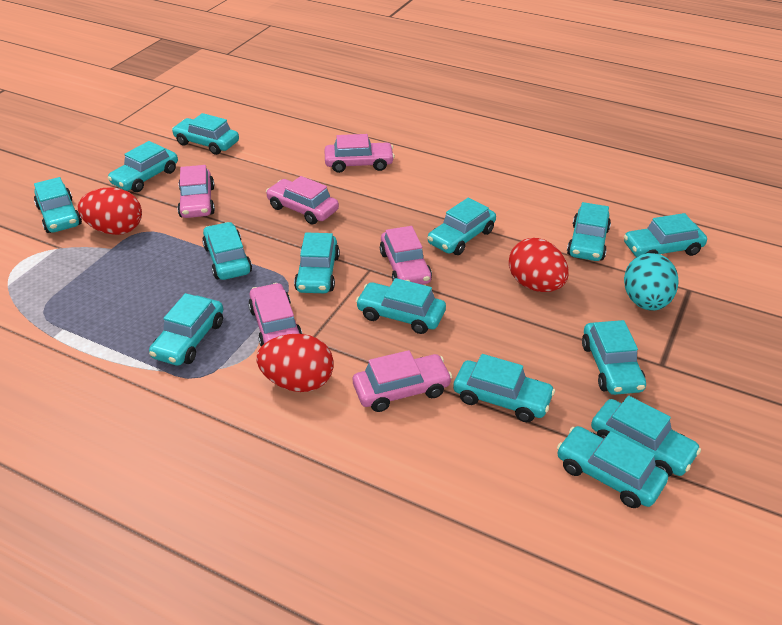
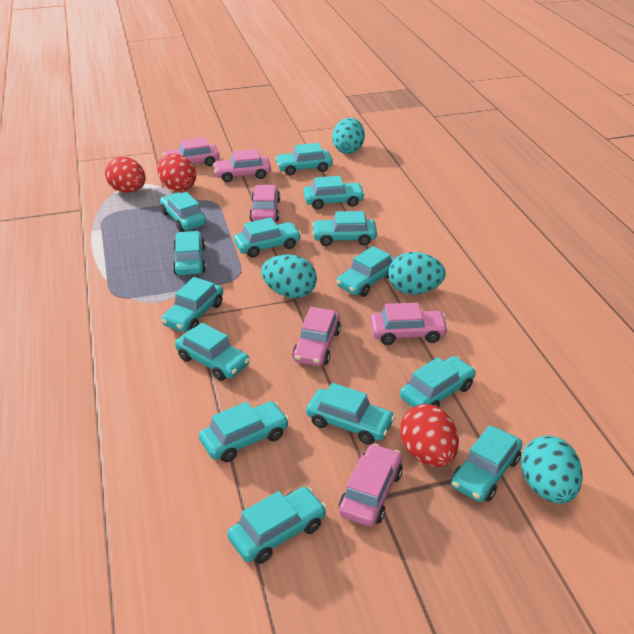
turquoise egg: 1 -> 4

